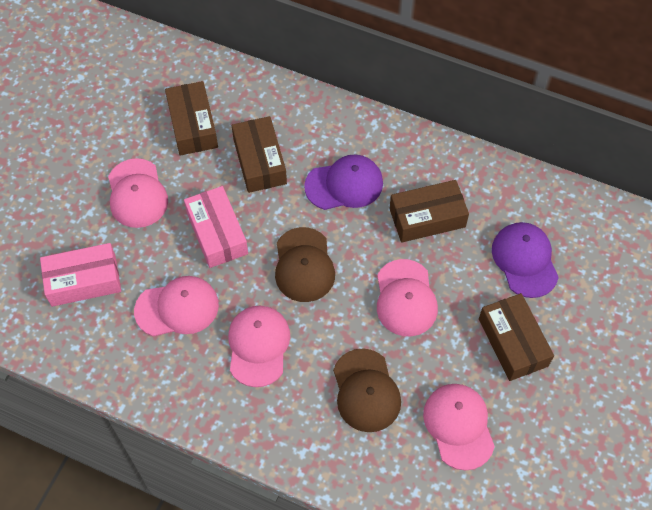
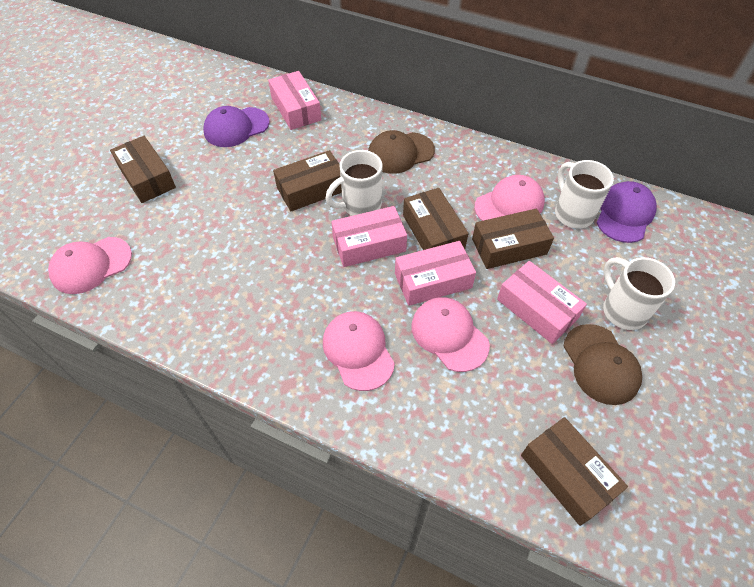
brown box: 4 -> 5
pink box: 2 -> 4
pink cap: 5 -> 4
white mug: 0 -> 3

